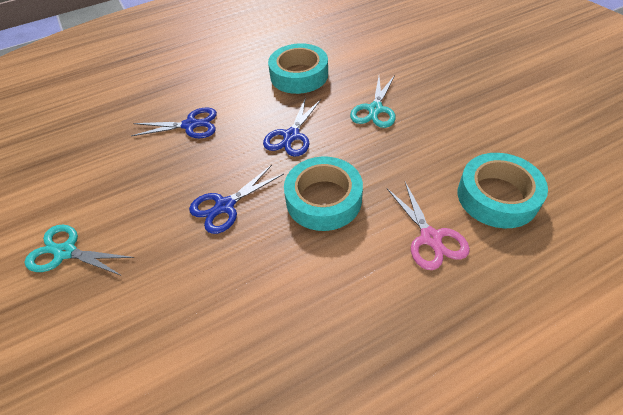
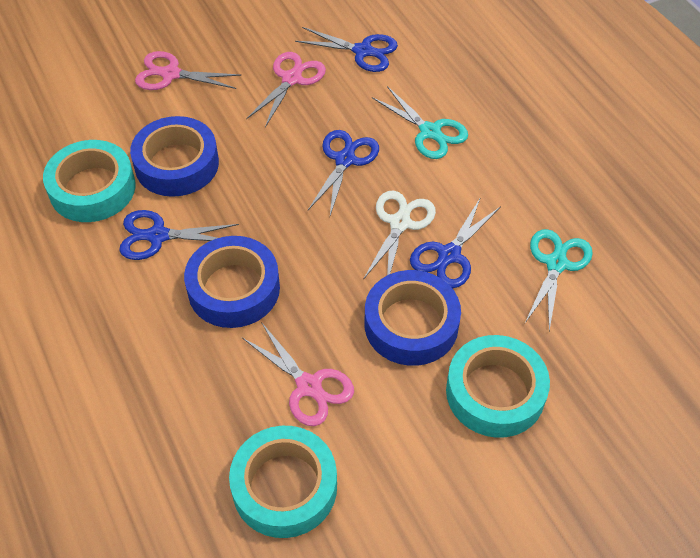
blue scissors: 3 -> 4
blue tape: 0 -> 3
pink scissors: 1 -> 3
white scissors: 0 -> 1

